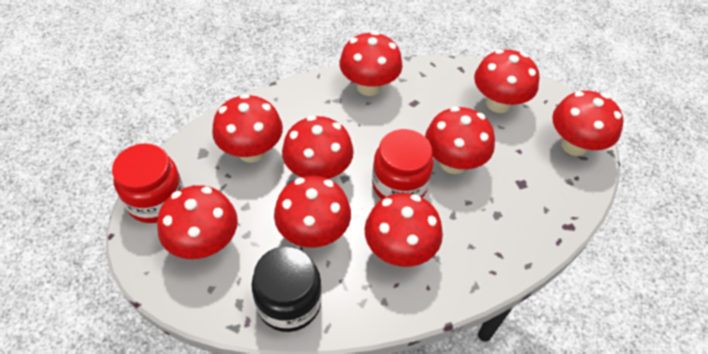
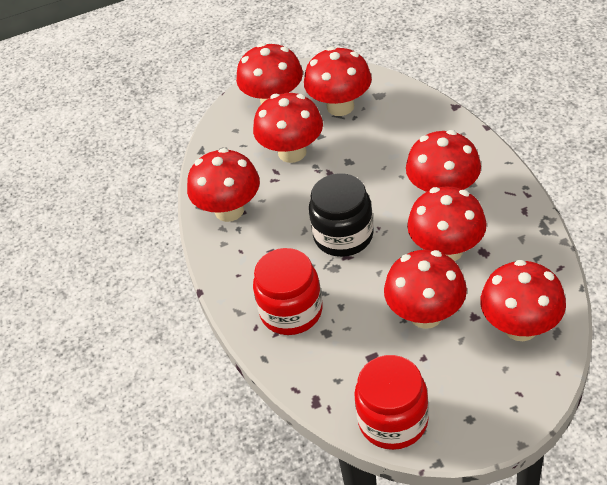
red mushroom: 9 -> 8

